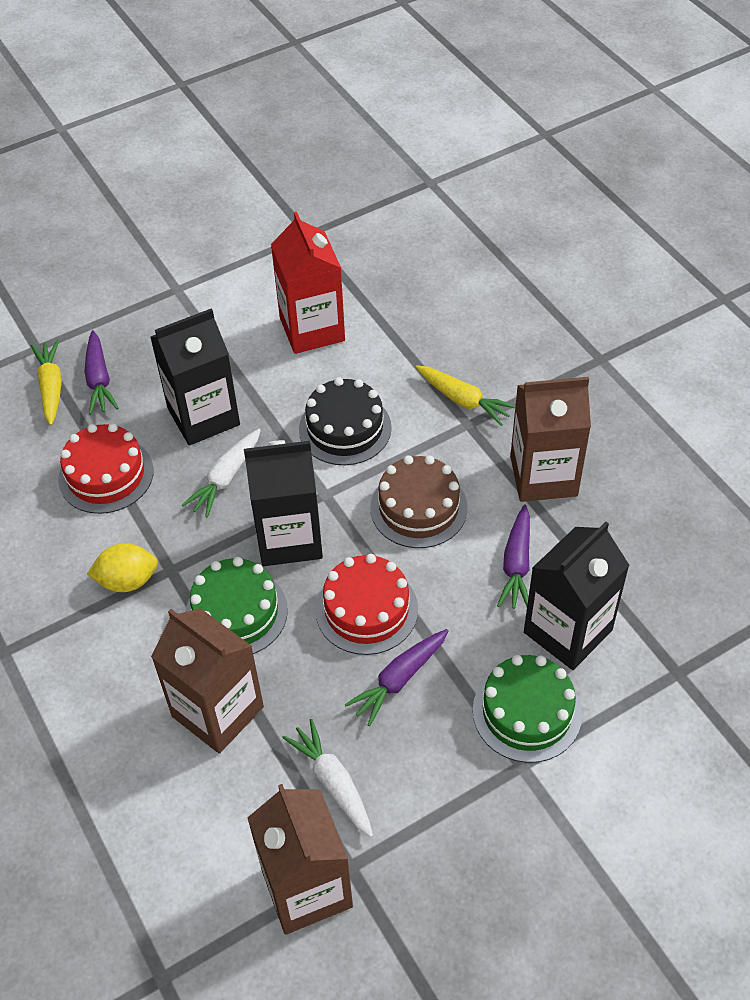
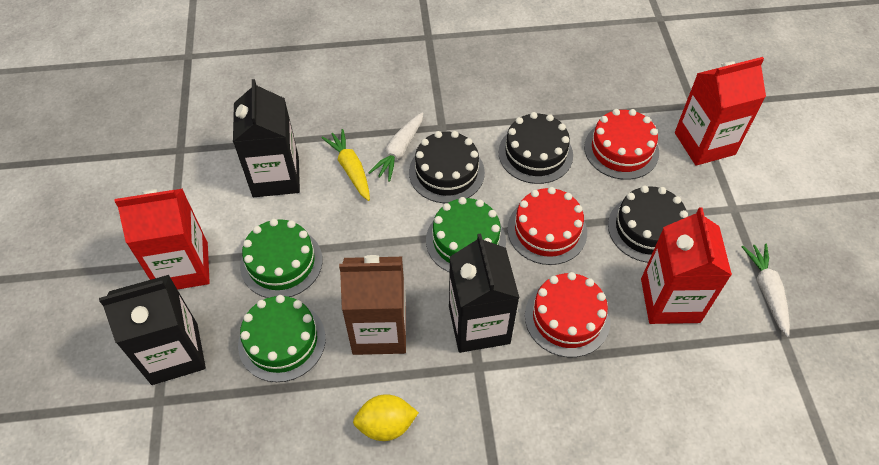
black cake: 1 -> 3
brown cake: 1 -> 0
brown carton: 3 -> 1
green cake: 2 -> 3
purple carrot: 3 -> 0
red cake: 2 -> 3
red carton: 1 -> 3
yellow carrot: 2 -> 1

